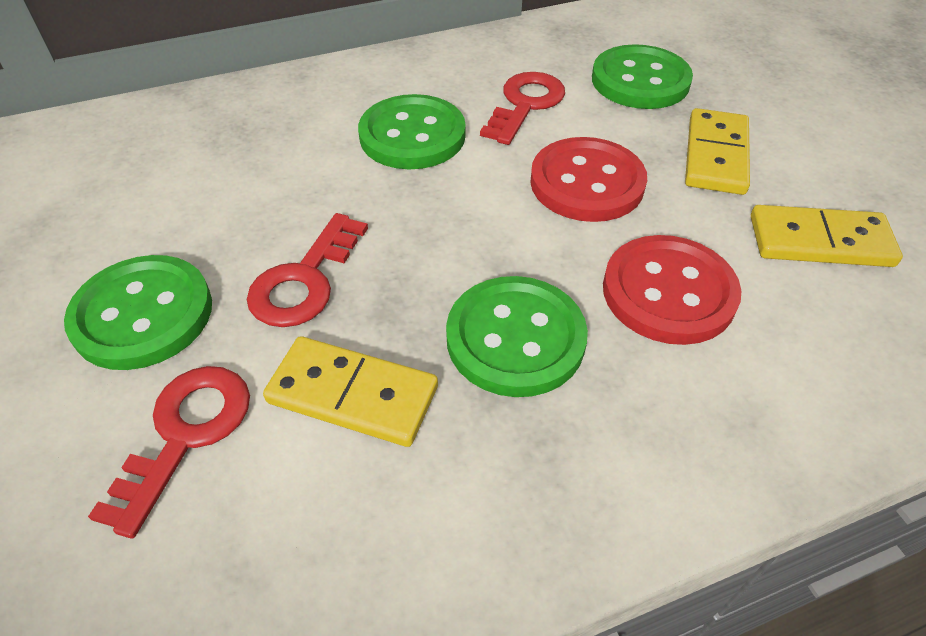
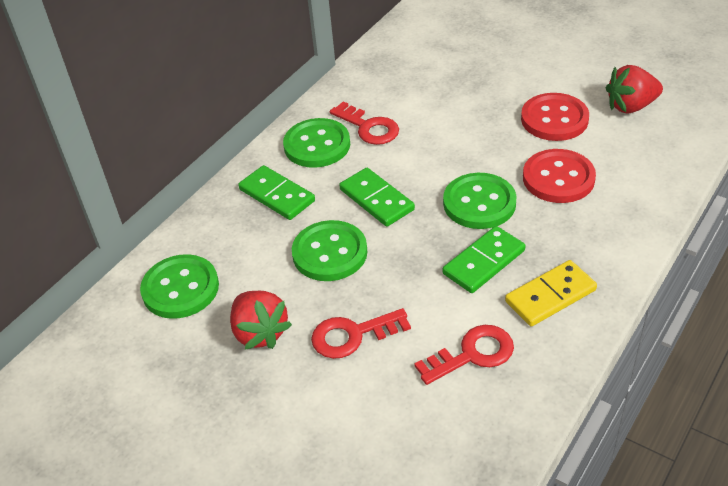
green domino: 0 -> 3
red strawberry: 0 -> 2
yellow domino: 3 -> 1

